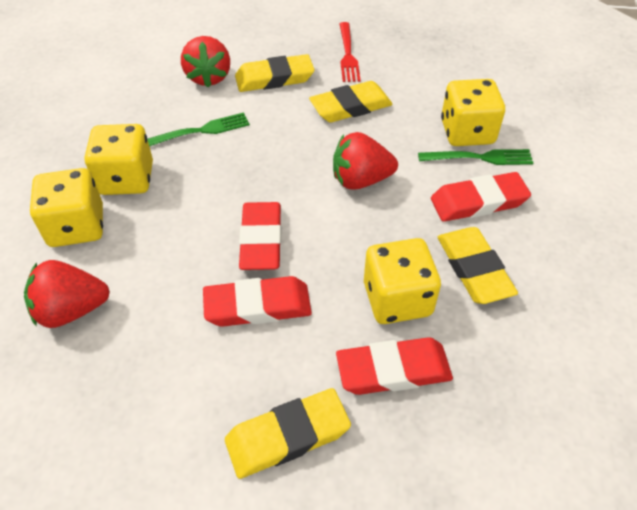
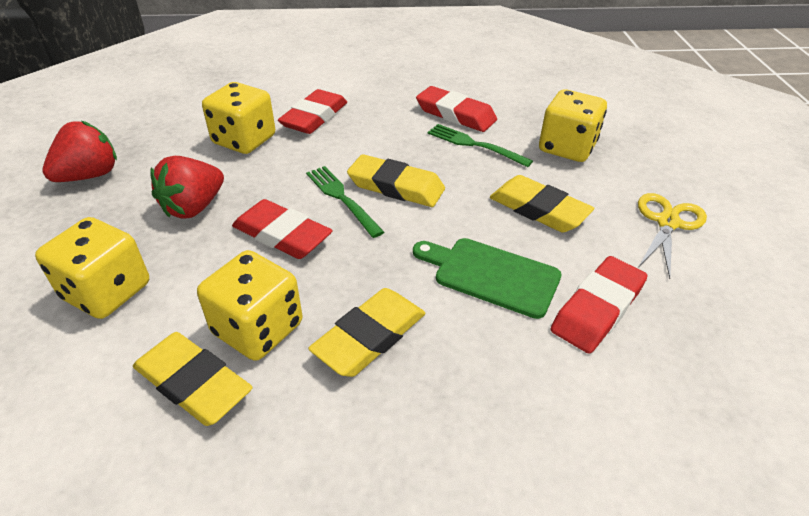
green cutting board: 0 -> 1
red fork: 1 -> 0
red strawberry: 3 -> 2
yellow scissors: 0 -> 1

